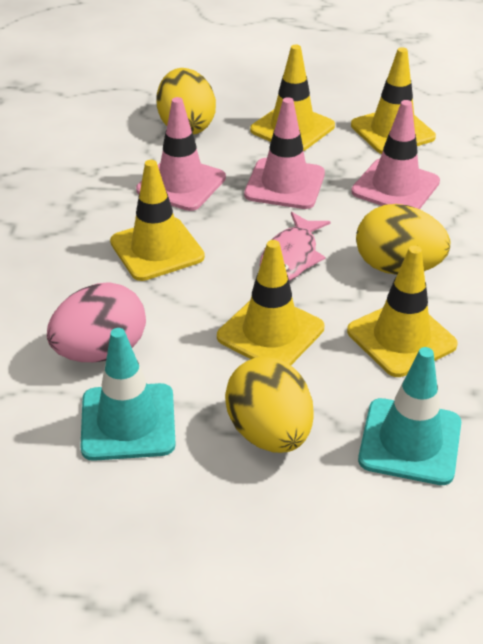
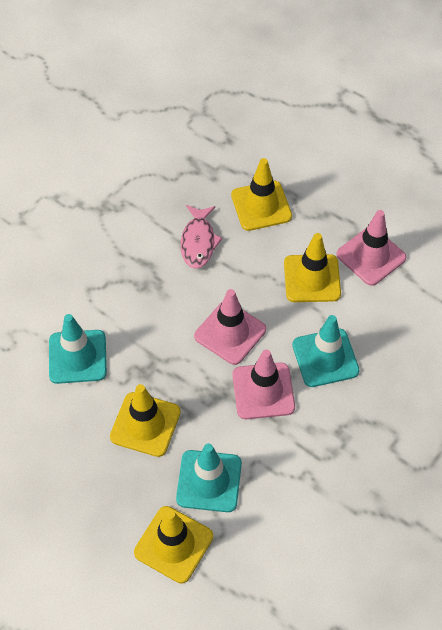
pink egg: 1 -> 0
turquoise traffic cone: 2 -> 3
yellow egg: 3 -> 0
yellow traffic cone: 5 -> 4

